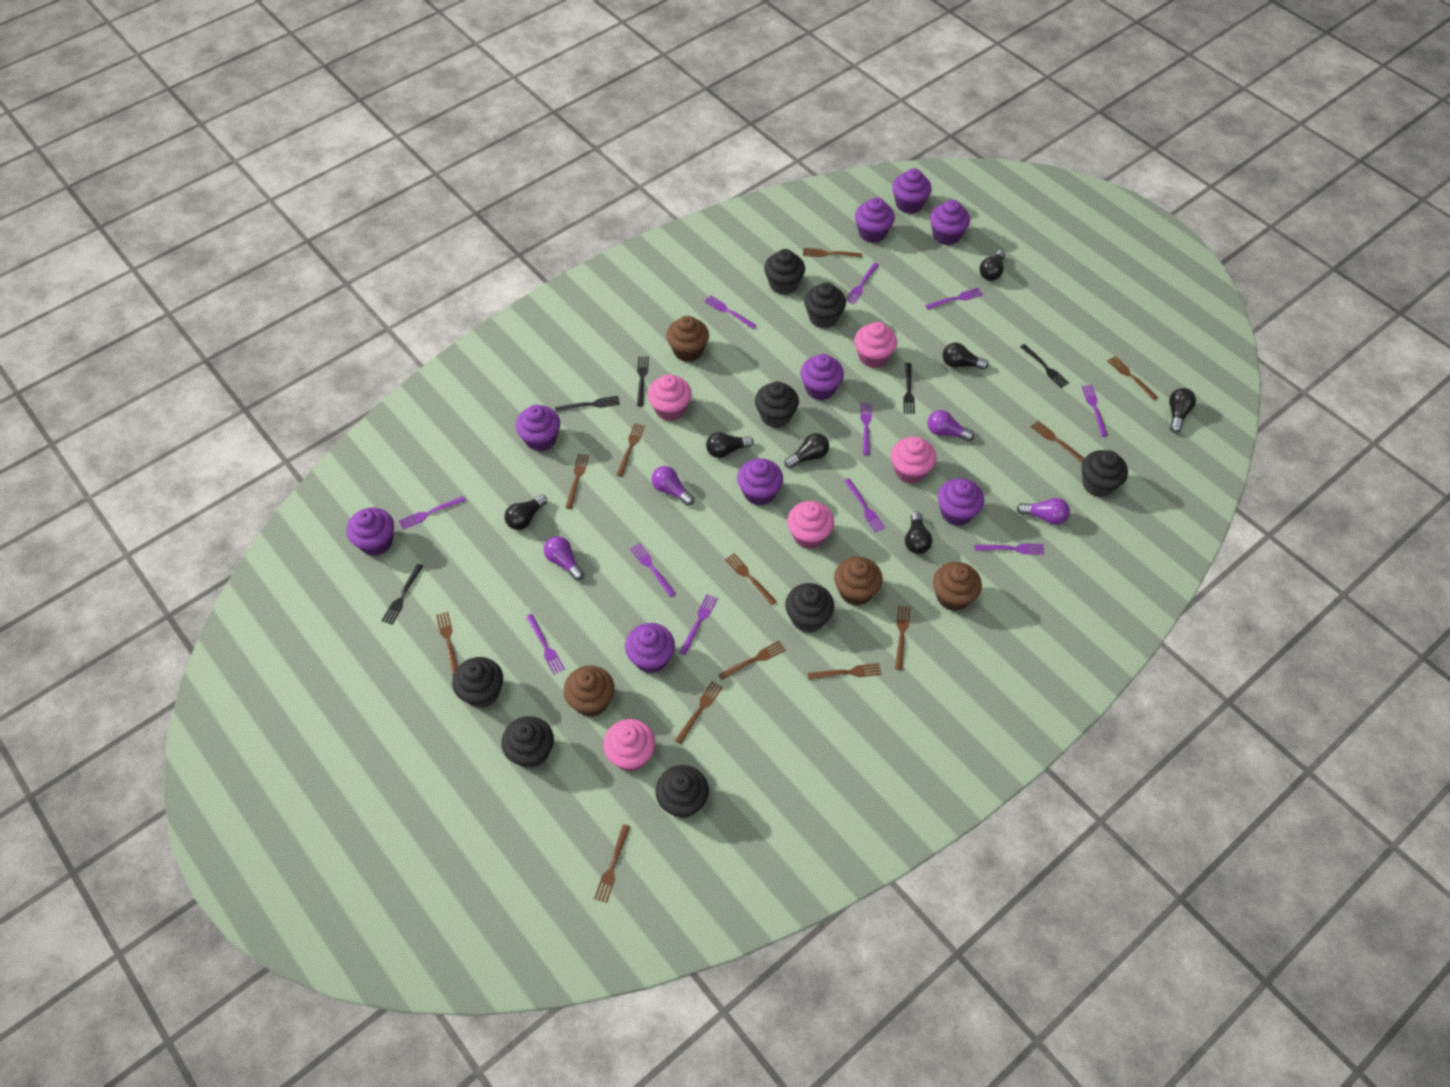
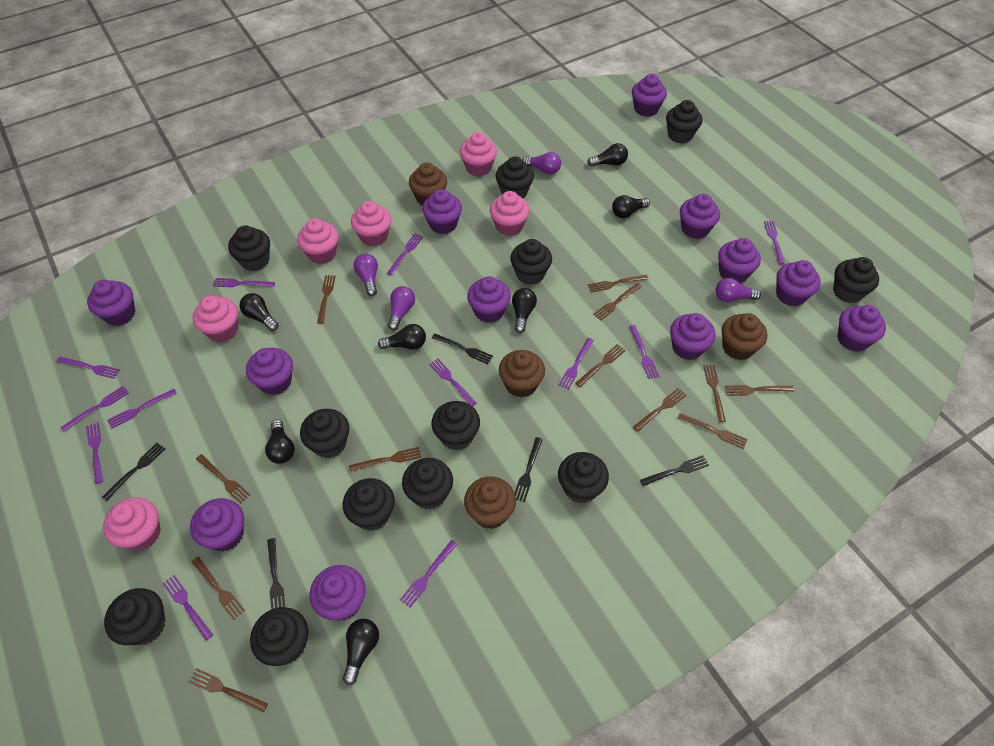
black cupcake: 8 -> 12
pink cupcake: 5 -> 6
purple cupcake: 9 -> 12
purple fork: 11 -> 12

